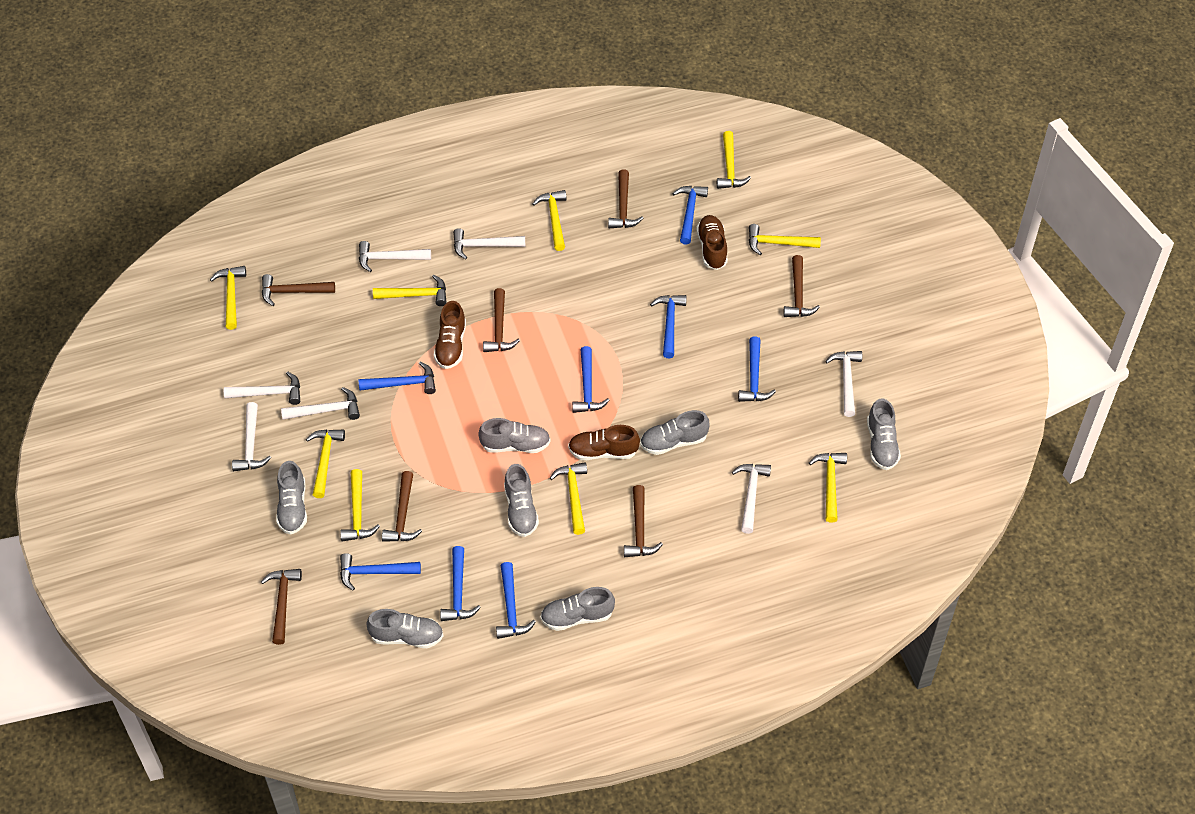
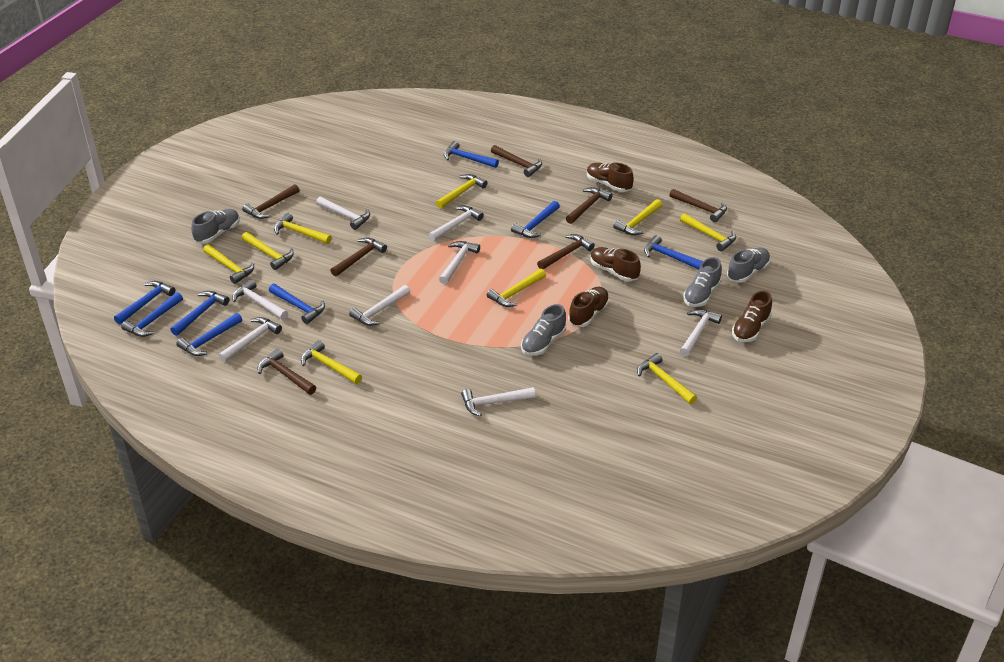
brown shoe: 3 -> 4
grey shoe: 7 -> 4
white hammer: 7 -> 8

